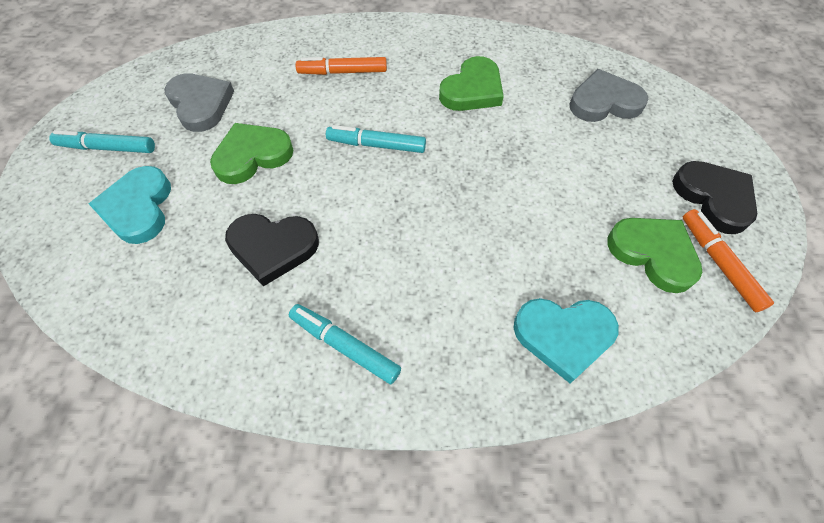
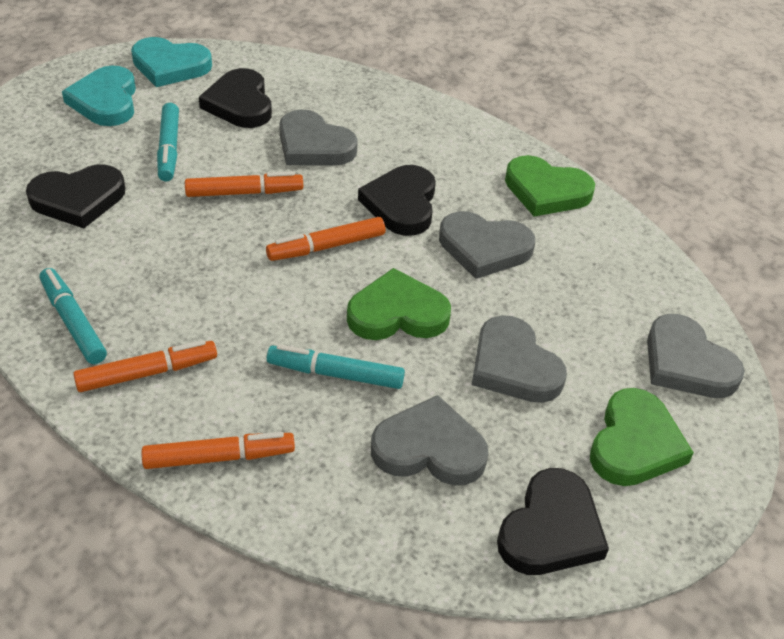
black heart: 2 -> 4
grey heart: 2 -> 5
orange marker: 2 -> 4

